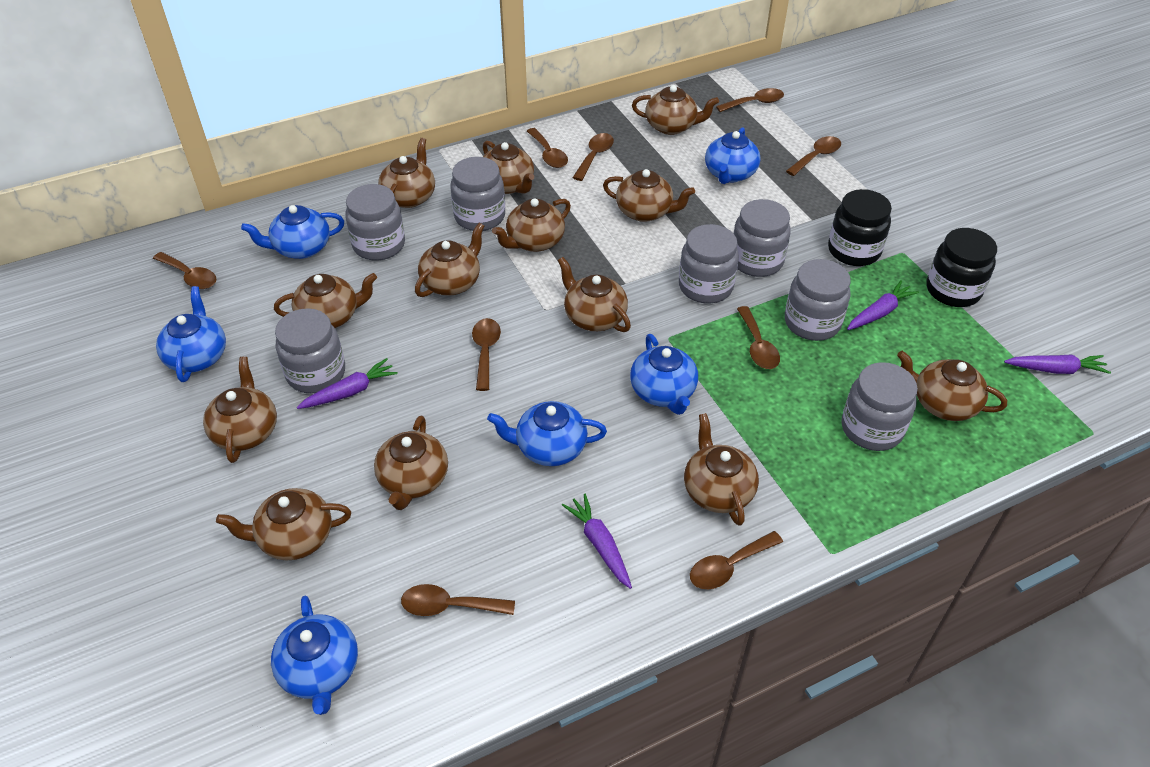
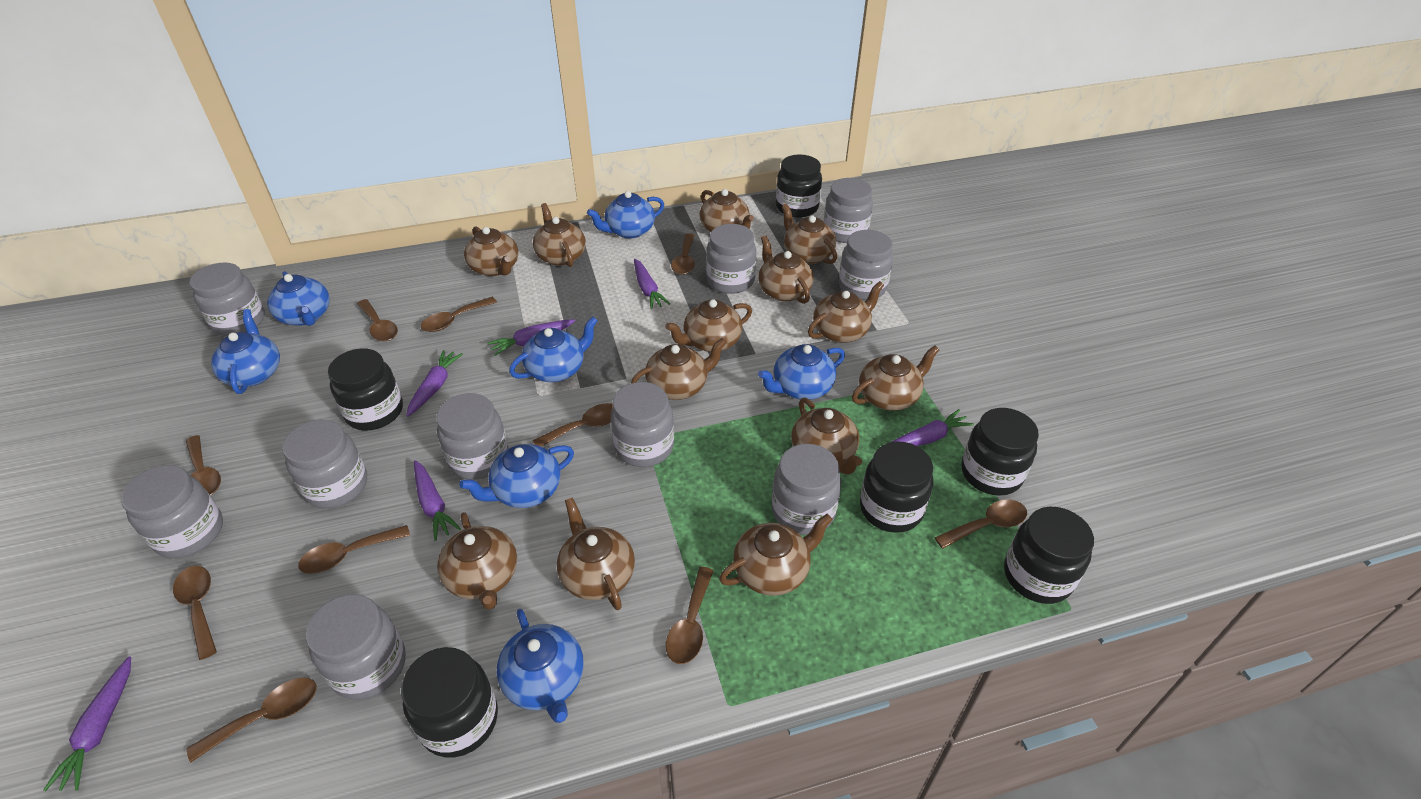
black jar: 2 -> 6
blue teapot: 6 -> 7
brown spoon: 9 -> 10
grey jar: 7 -> 10
purple carrot: 4 -> 6

